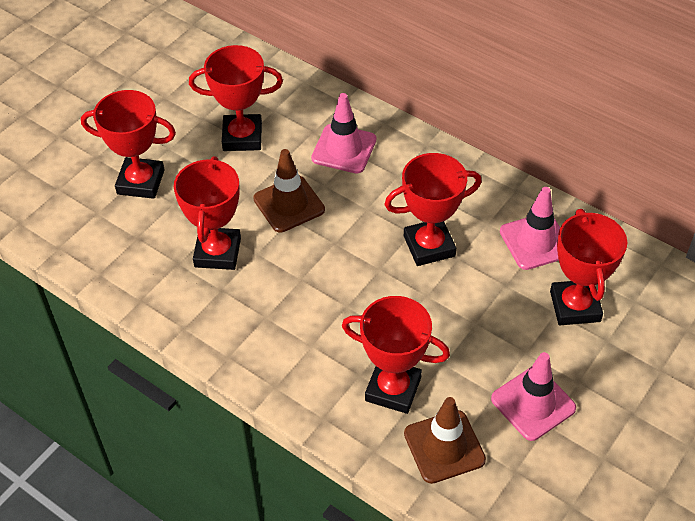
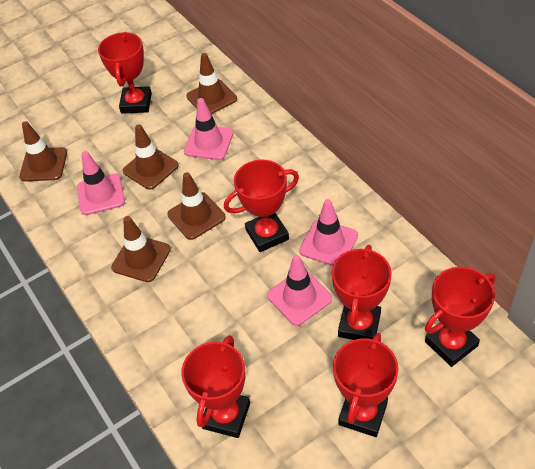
brown traffic cone: 2 -> 5
pink traffic cone: 3 -> 4

